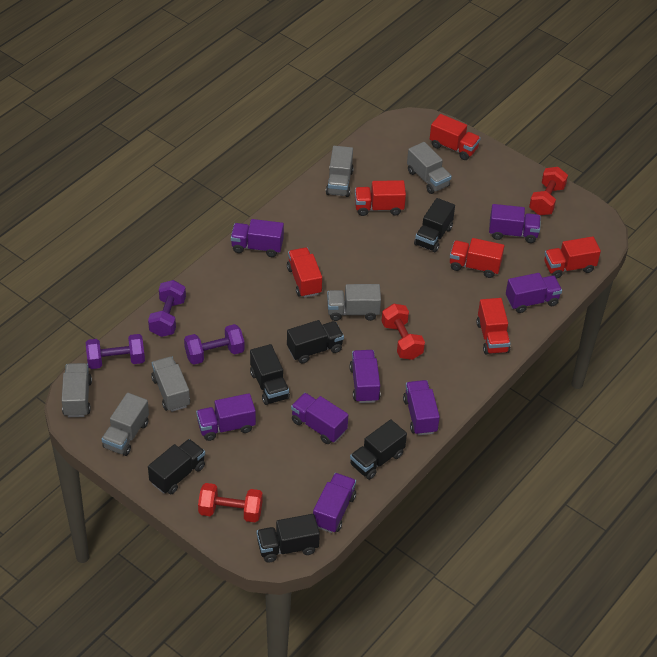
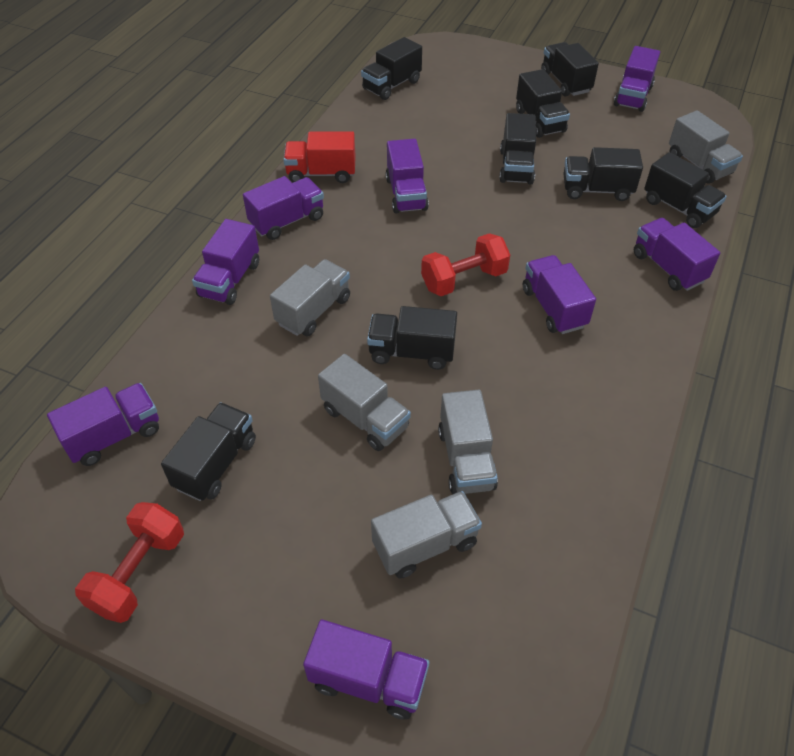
black truck: 6 -> 8
grey truck: 6 -> 5
purple dumbbell: 3 -> 0
red dumbbell: 3 -> 2
red truck: 6 -> 1

